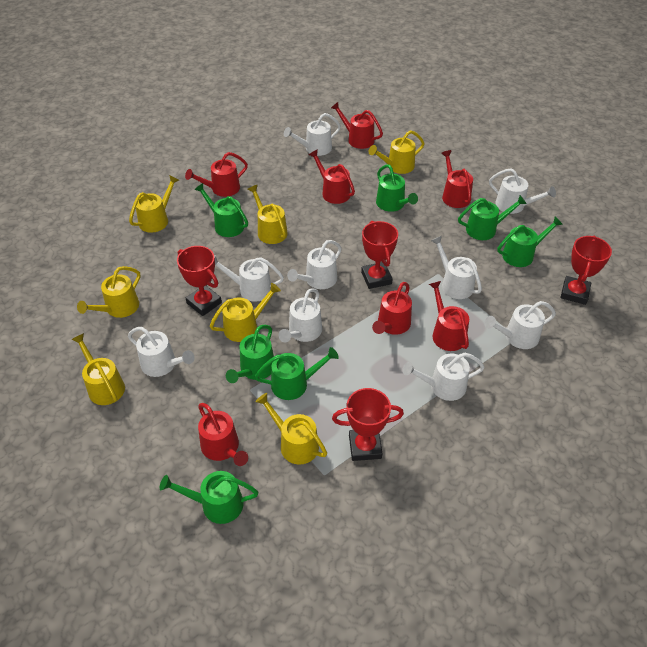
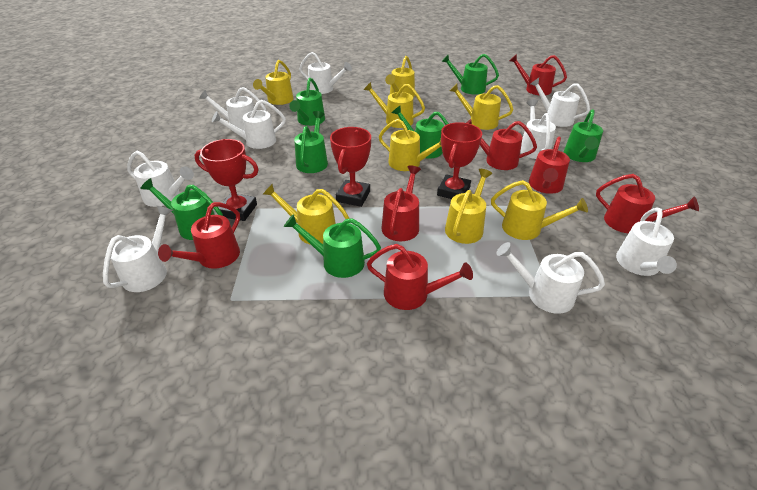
red trophy: 4 -> 3
yellow watering can: 7 -> 8

